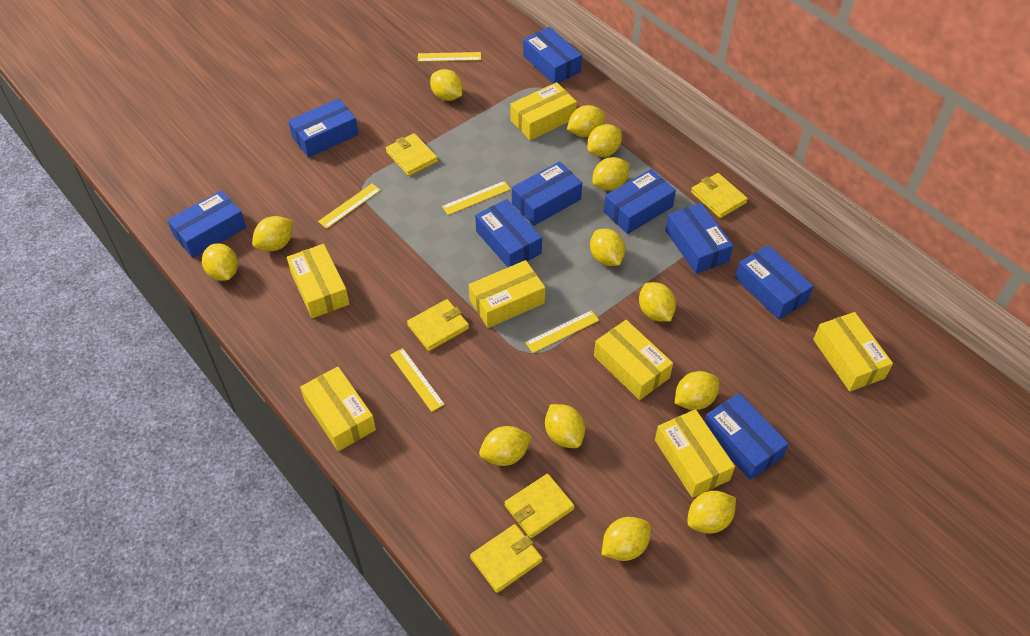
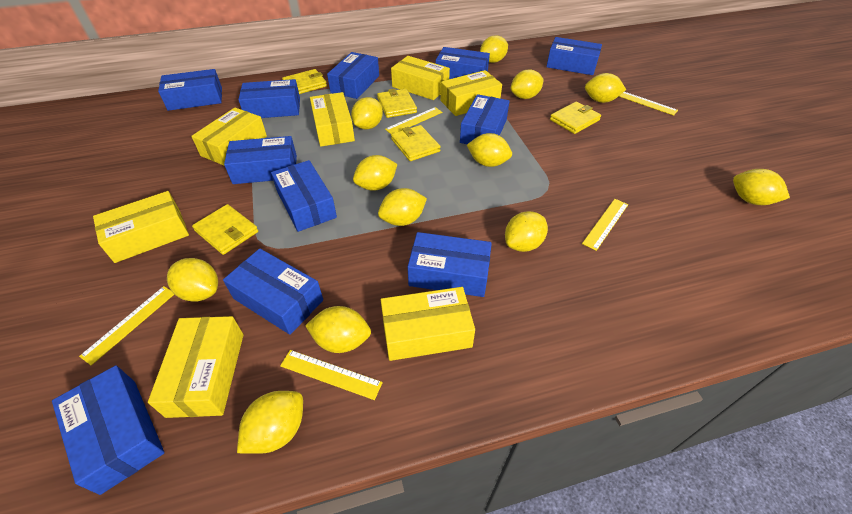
blue box: 9 -> 11
yellow lemon: 13 -> 12

